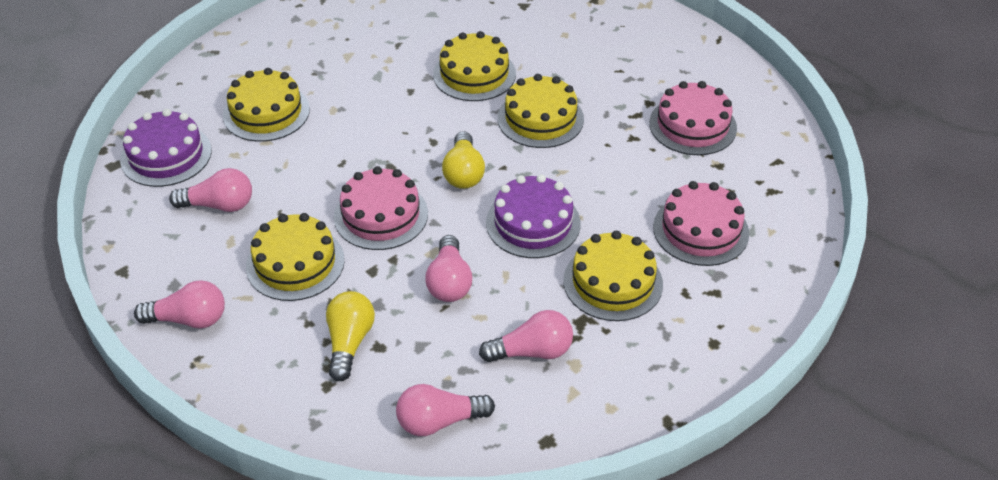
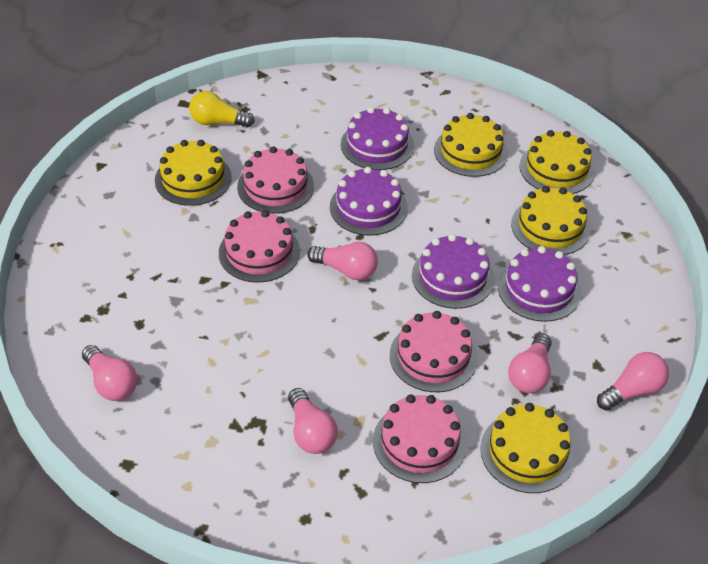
pink cake: 3 -> 4
purple cake: 2 -> 4
yellow light bulb: 2 -> 1

